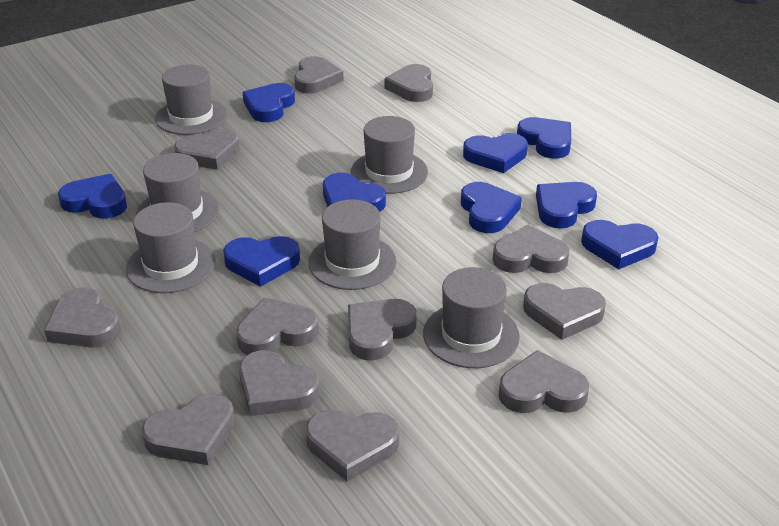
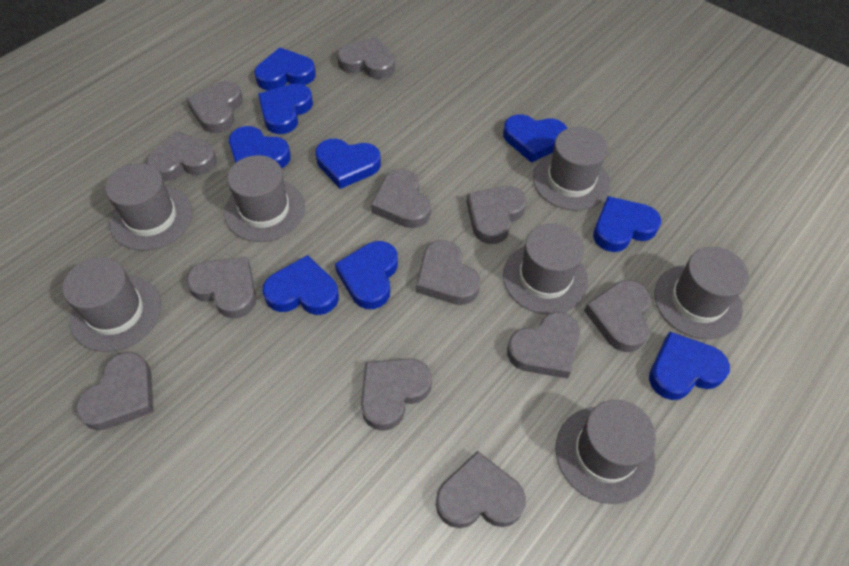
grey hat: 6 -> 7

